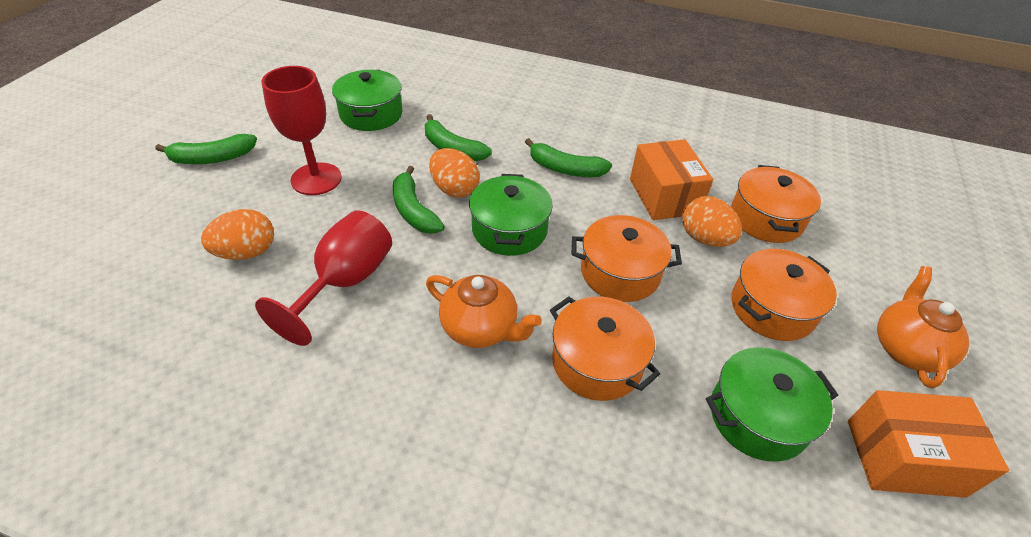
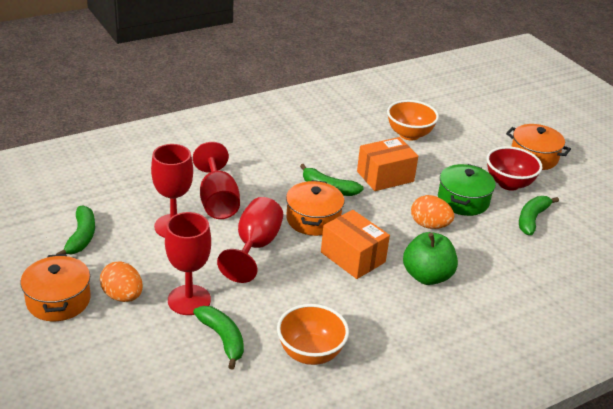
green apple: 0 -> 1
green pot: 3 -> 1
orange bowl: 0 -> 2
orange egg: 3 -> 2
orange pot: 4 -> 3
orange teapot: 2 -> 0
red bowl: 0 -> 1
red goblet: 2 -> 4

